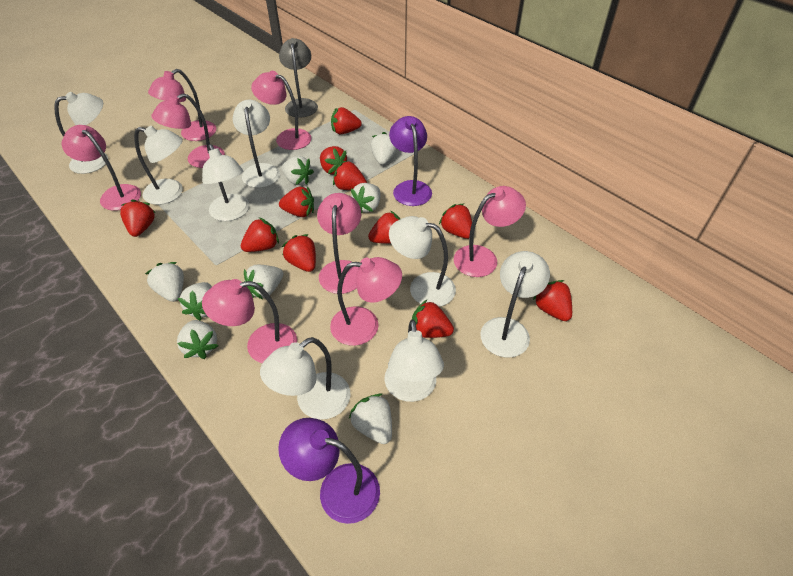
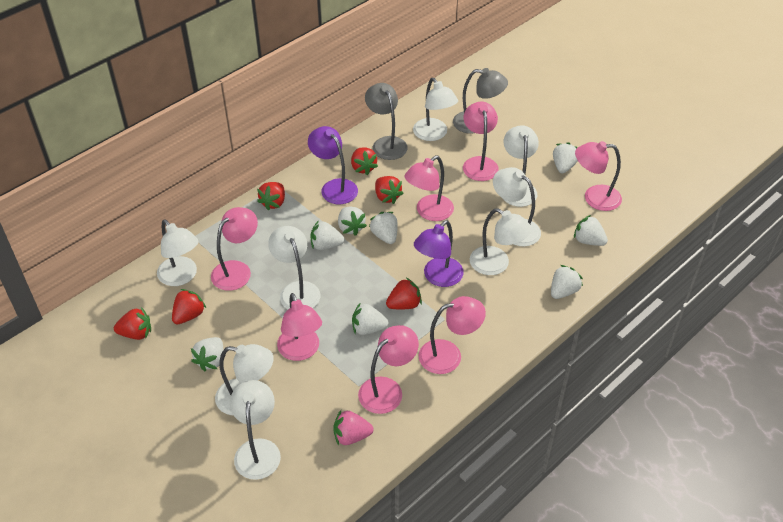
grey lamp: 1 -> 2
pink lamp: 8 -> 7
pink strawberry: 0 -> 1
red strawberry: 11 -> 6

